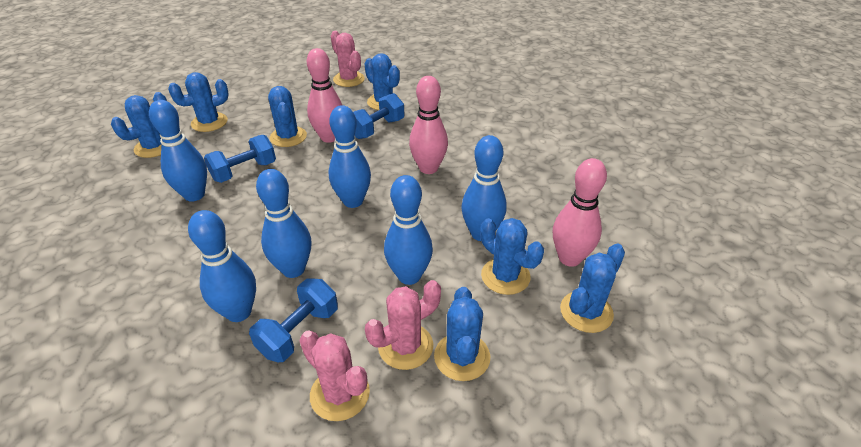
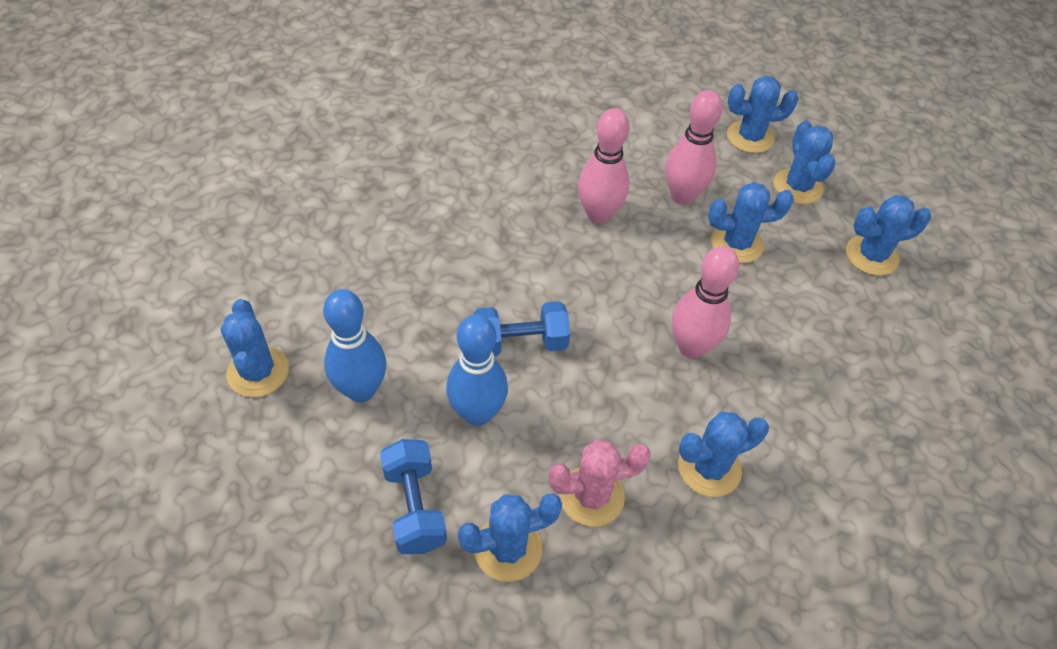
blue bowling pin: 6 -> 2
blue dumbbell: 3 -> 2
pink cactus: 3 -> 1

